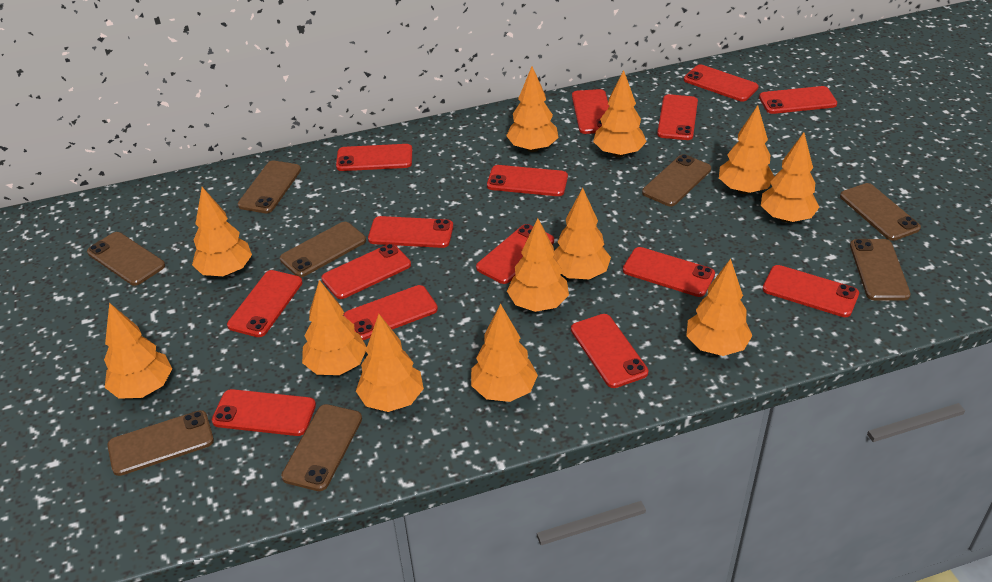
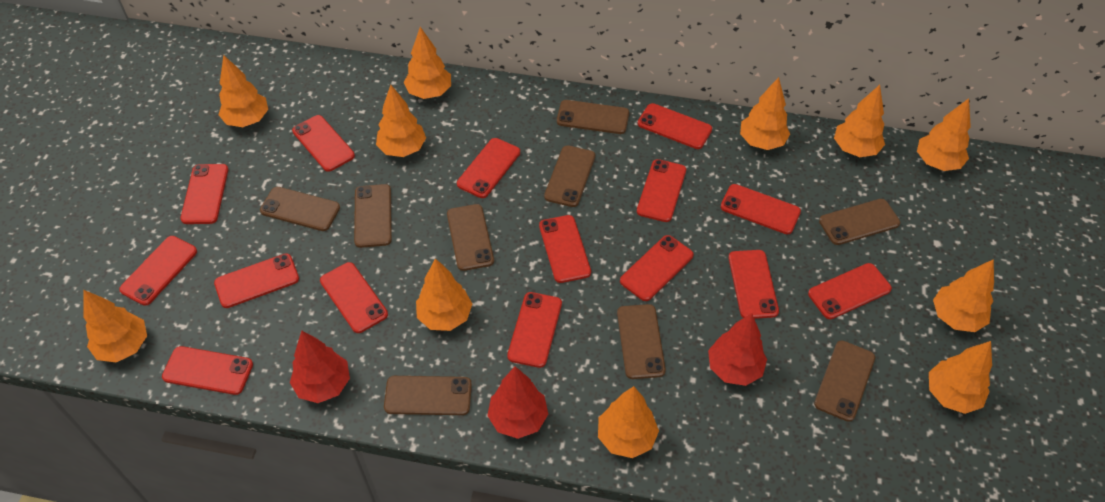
brown phone: 8 -> 9
orange tree: 12 -> 11
red tree: 0 -> 3

